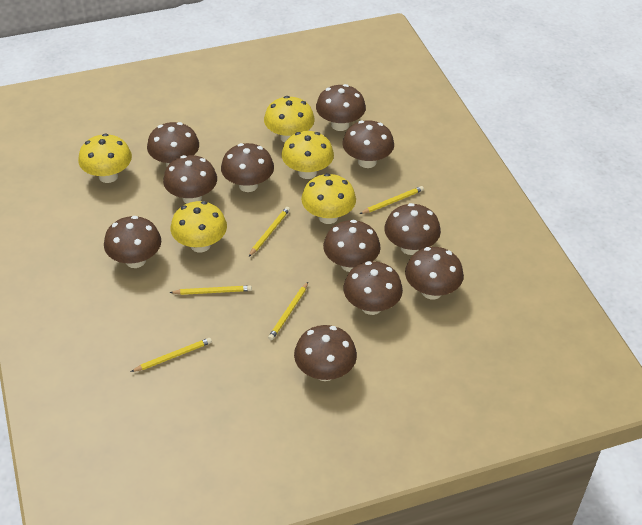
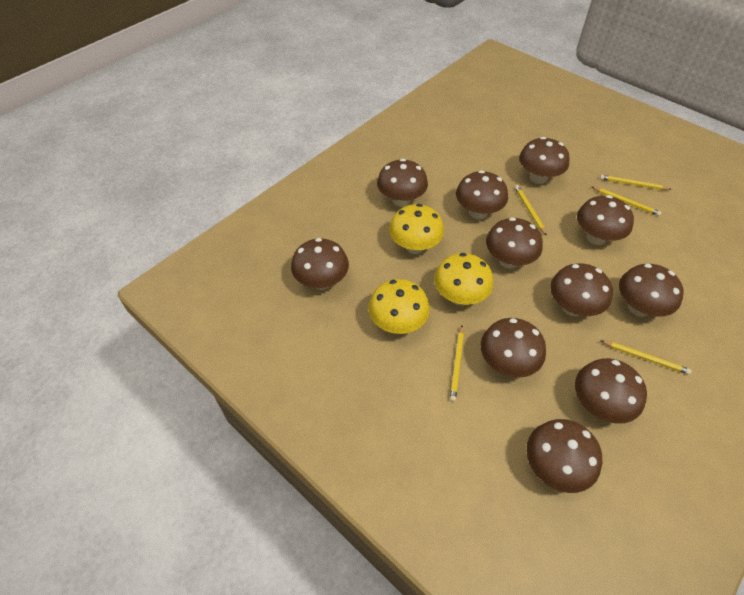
yellow mushroom: 5 -> 3

